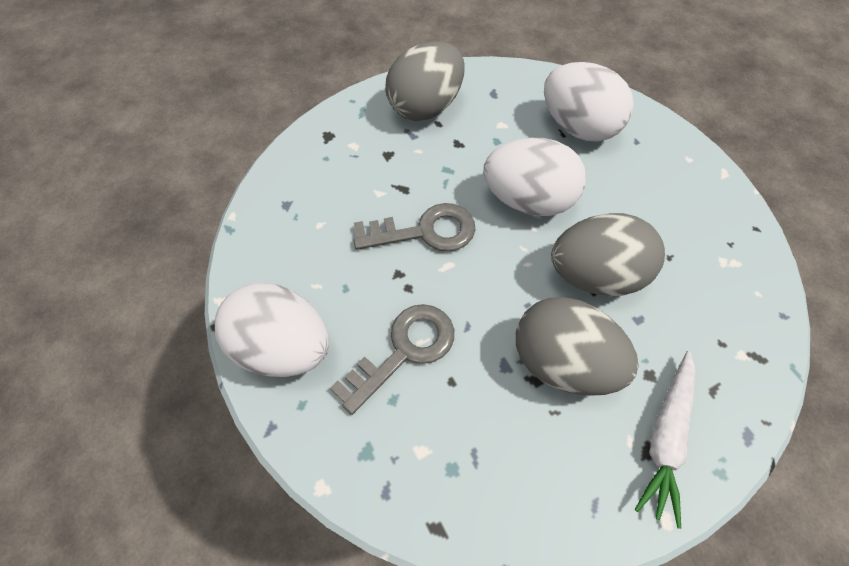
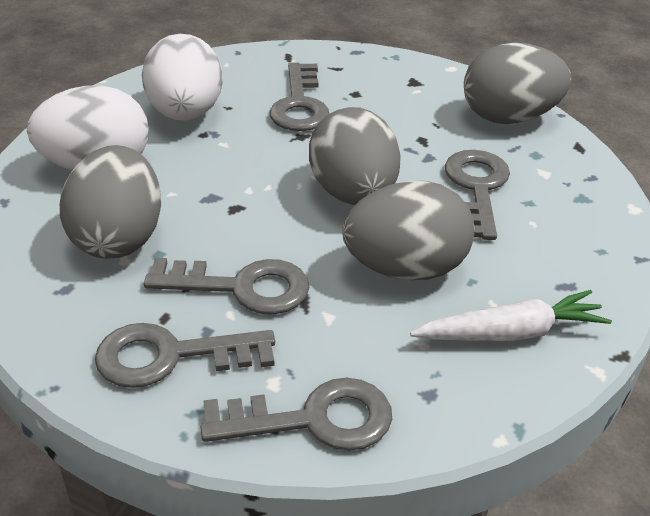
grey egg: 3 -> 4
grey key: 2 -> 5
white egg: 3 -> 2

